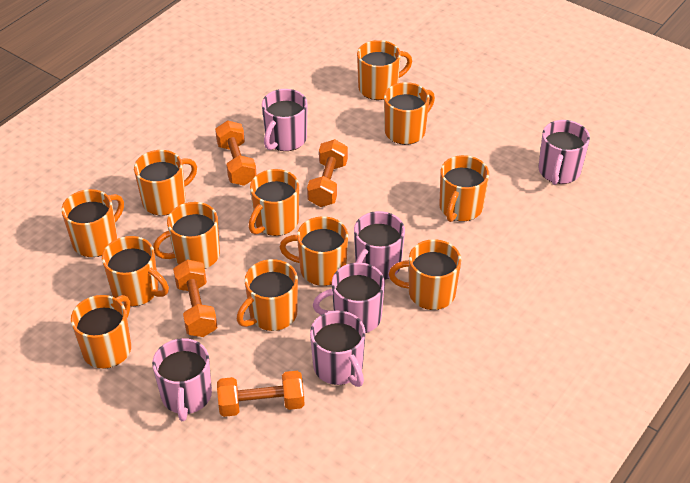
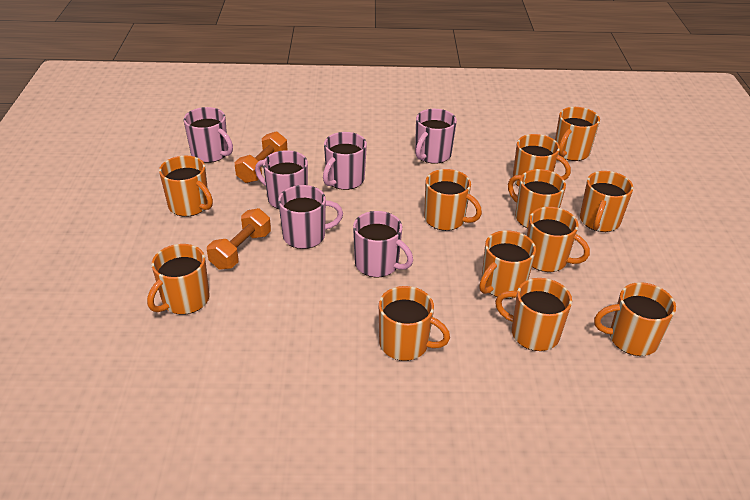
orange dumbbell: 4 -> 2

